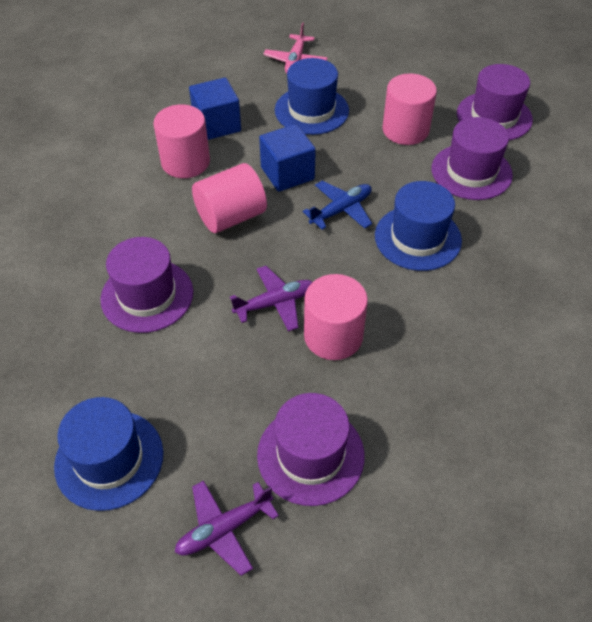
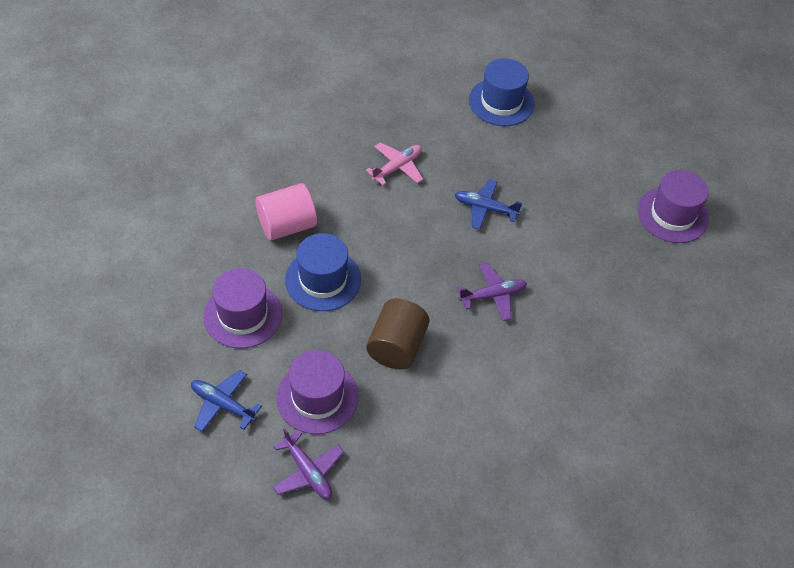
blue cube: 2 -> 0
blue hat: 3 -> 2
blue plane: 1 -> 2
brown cylinder: 0 -> 1
pink cylinder: 4 -> 1
purple hat: 4 -> 3

